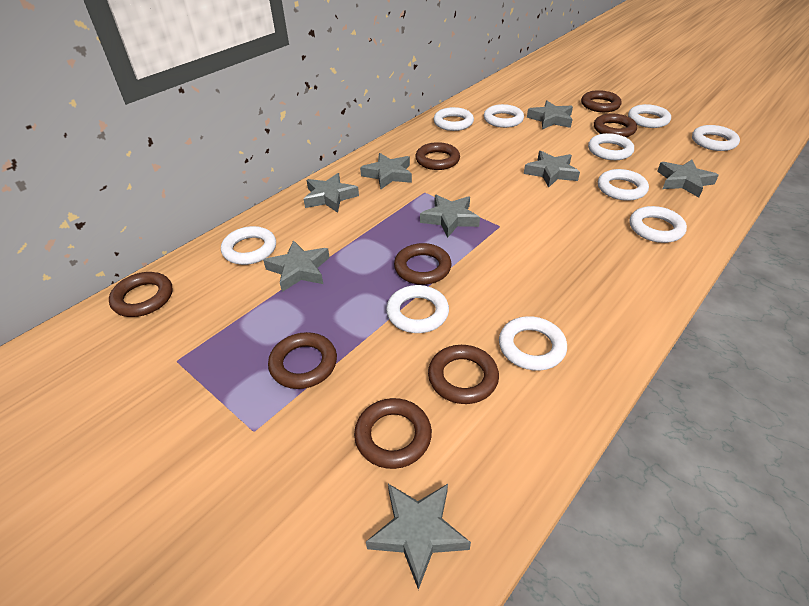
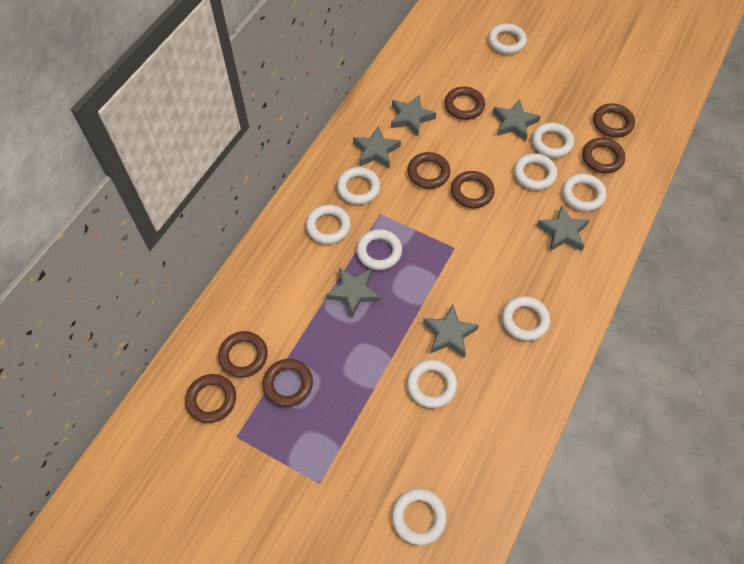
grey star: 8 -> 6

